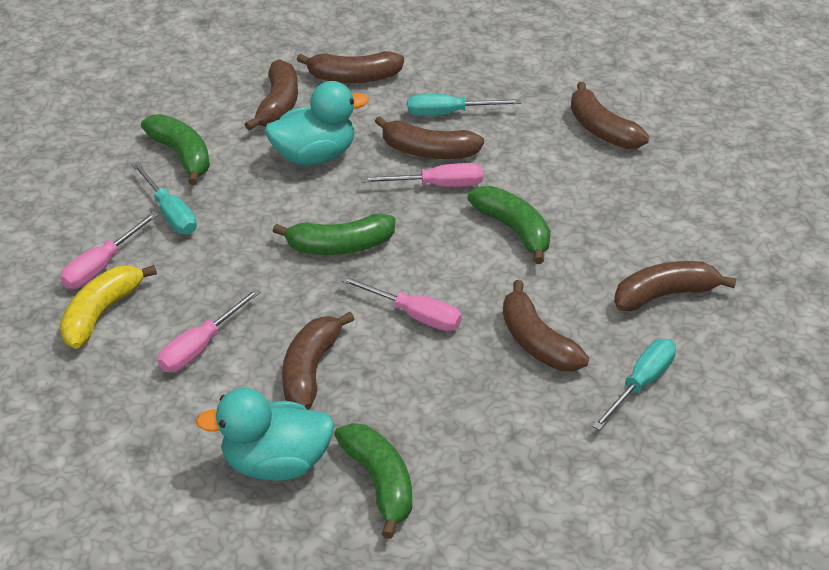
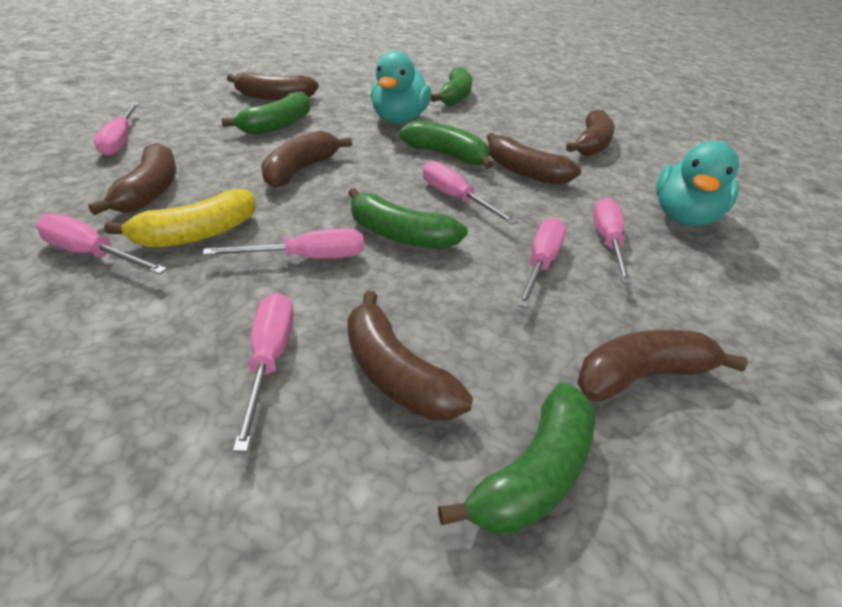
green banana: 4 -> 5
pink screwdriver: 4 -> 7
turquoise screwdriver: 3 -> 0

